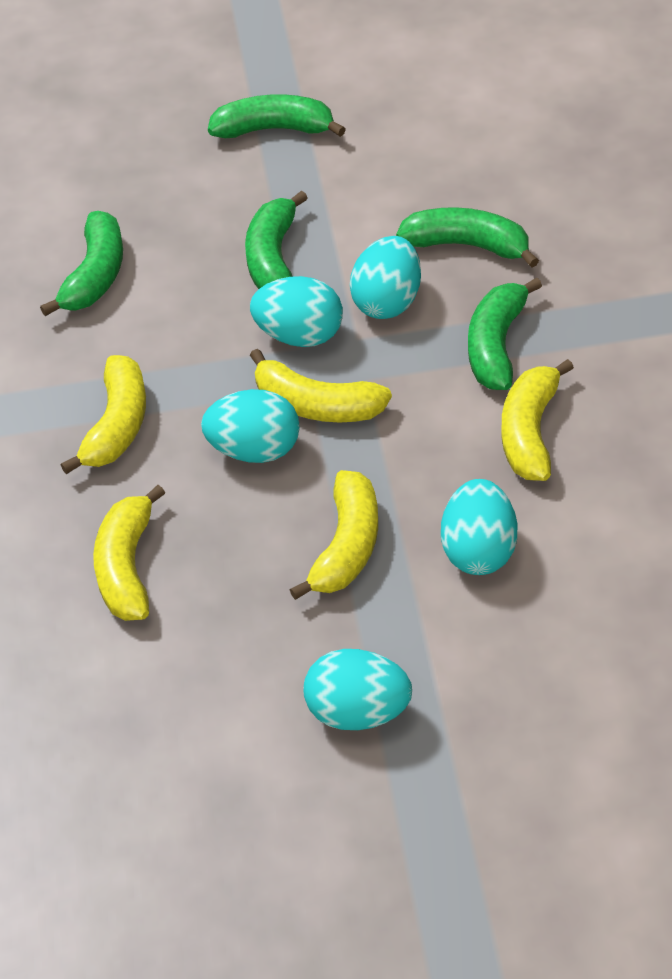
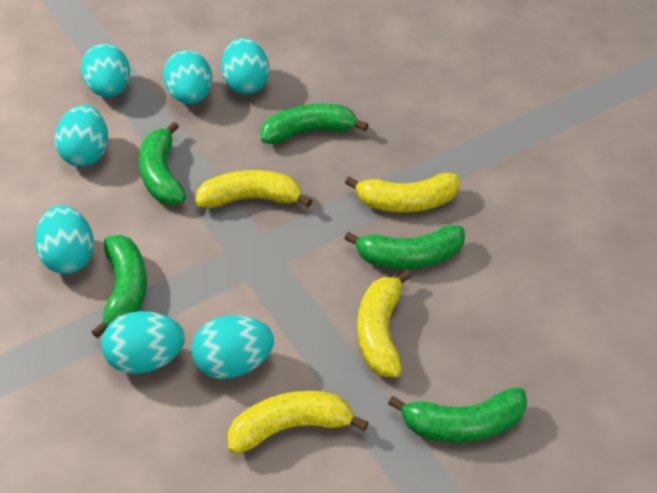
turquoise egg: 5 -> 7
yellow banana: 5 -> 4

